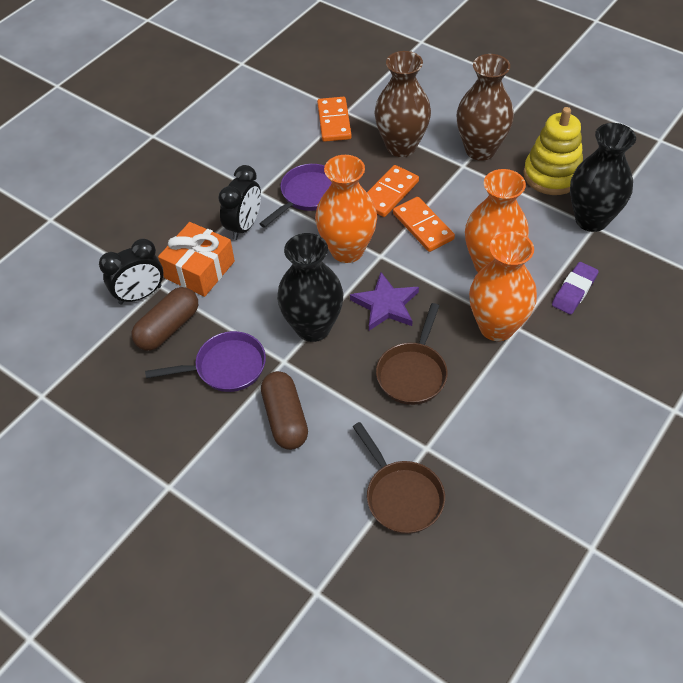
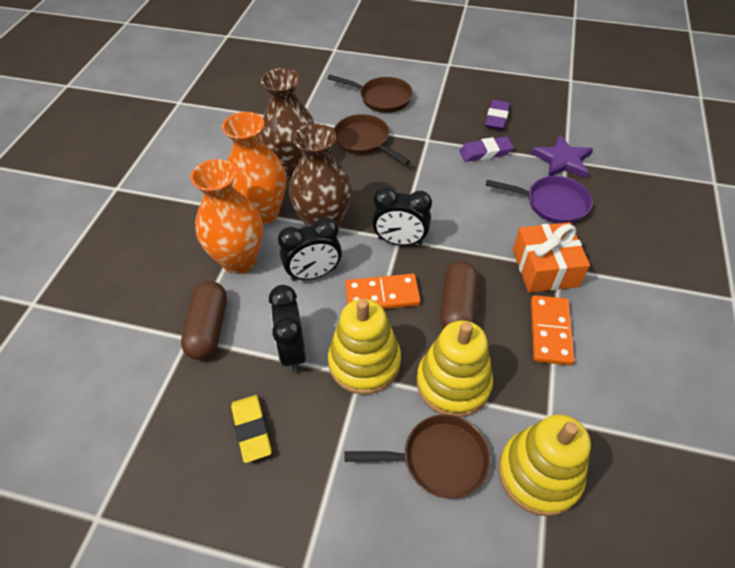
black clock: 2 -> 3
black vase: 2 -> 0
brown pan: 2 -> 3
orange domino: 3 -> 2
orange vase: 3 -> 2
purple eraser: 1 -> 2
purple pan: 2 -> 1
yellow eraser: 0 -> 1
yellow stacking toy: 1 -> 3

